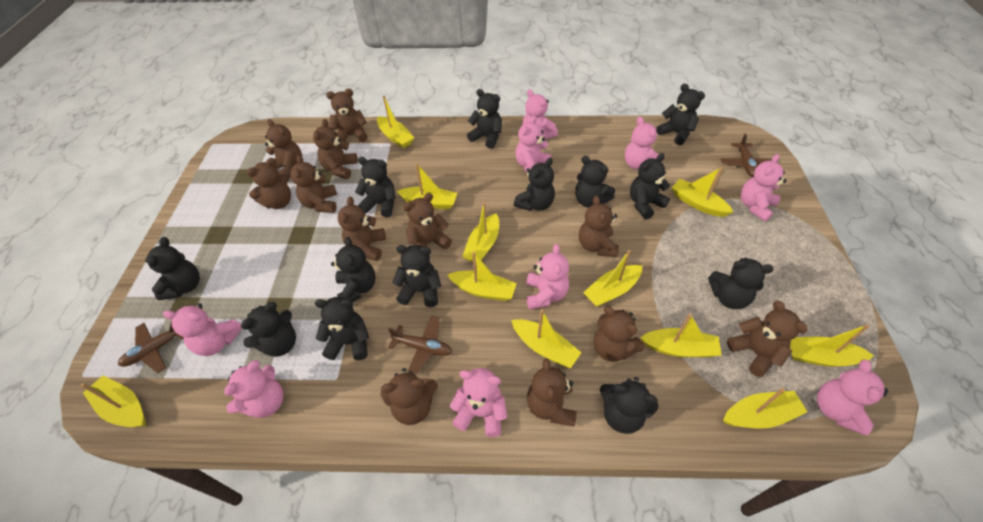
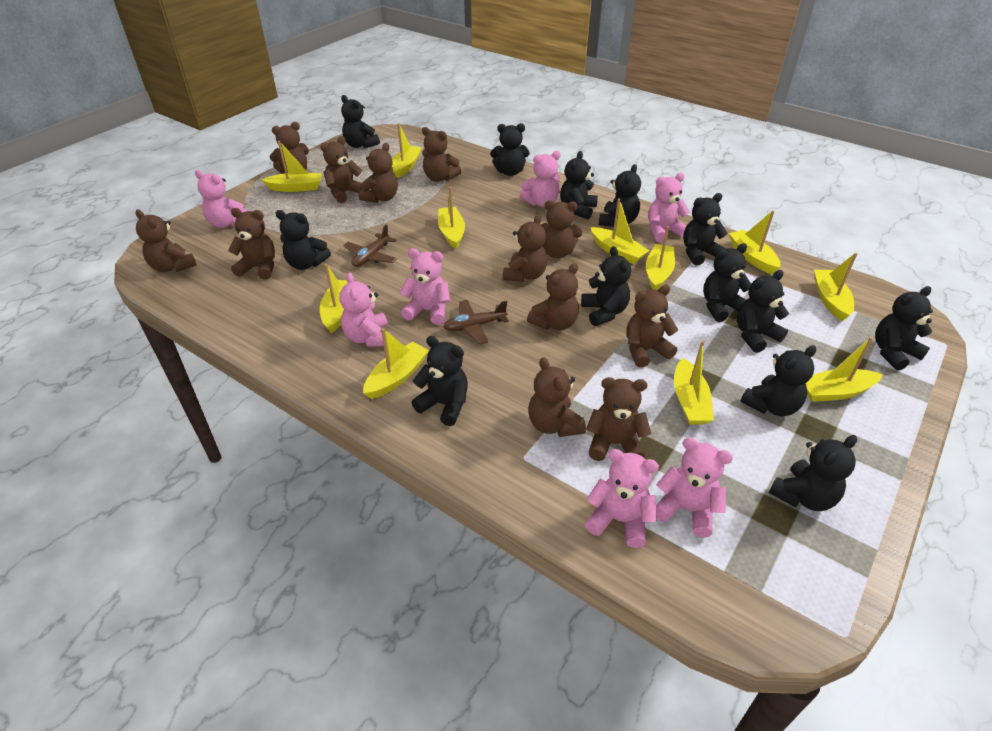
brown plane: 3 -> 2
pink teddy bear: 9 -> 7

